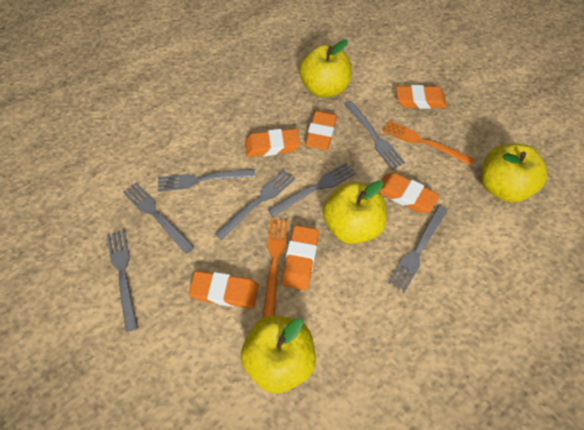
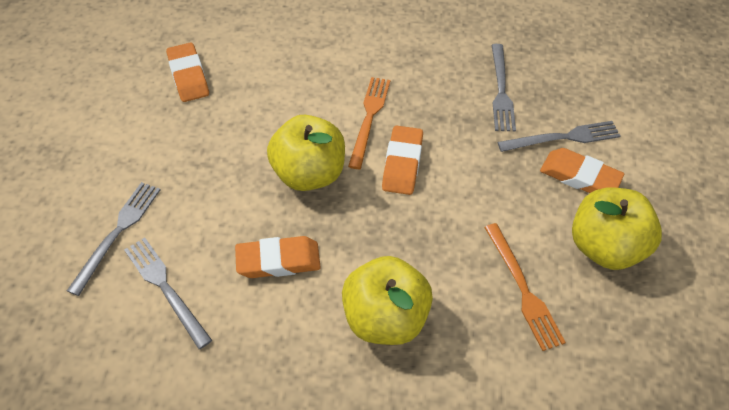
grey fork: 7 -> 4
orange eraser: 6 -> 4
yellow apple: 4 -> 3

